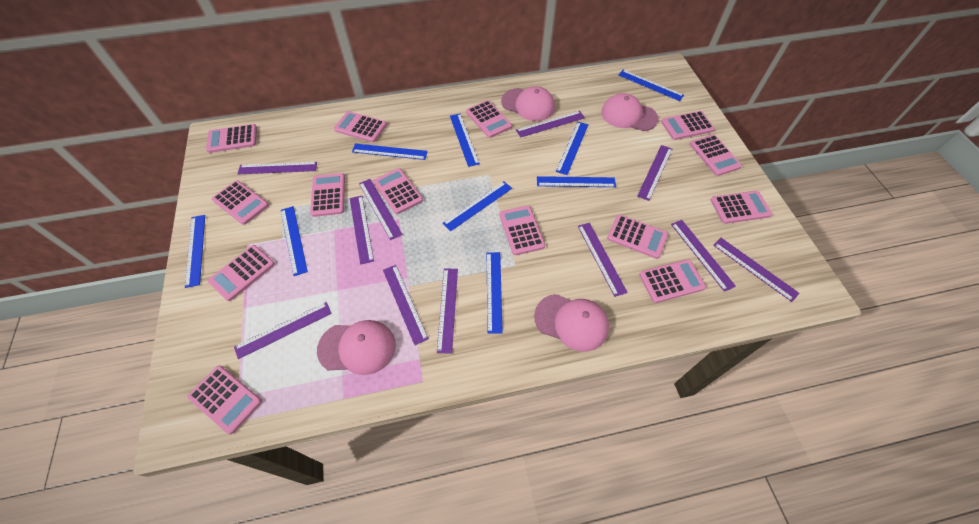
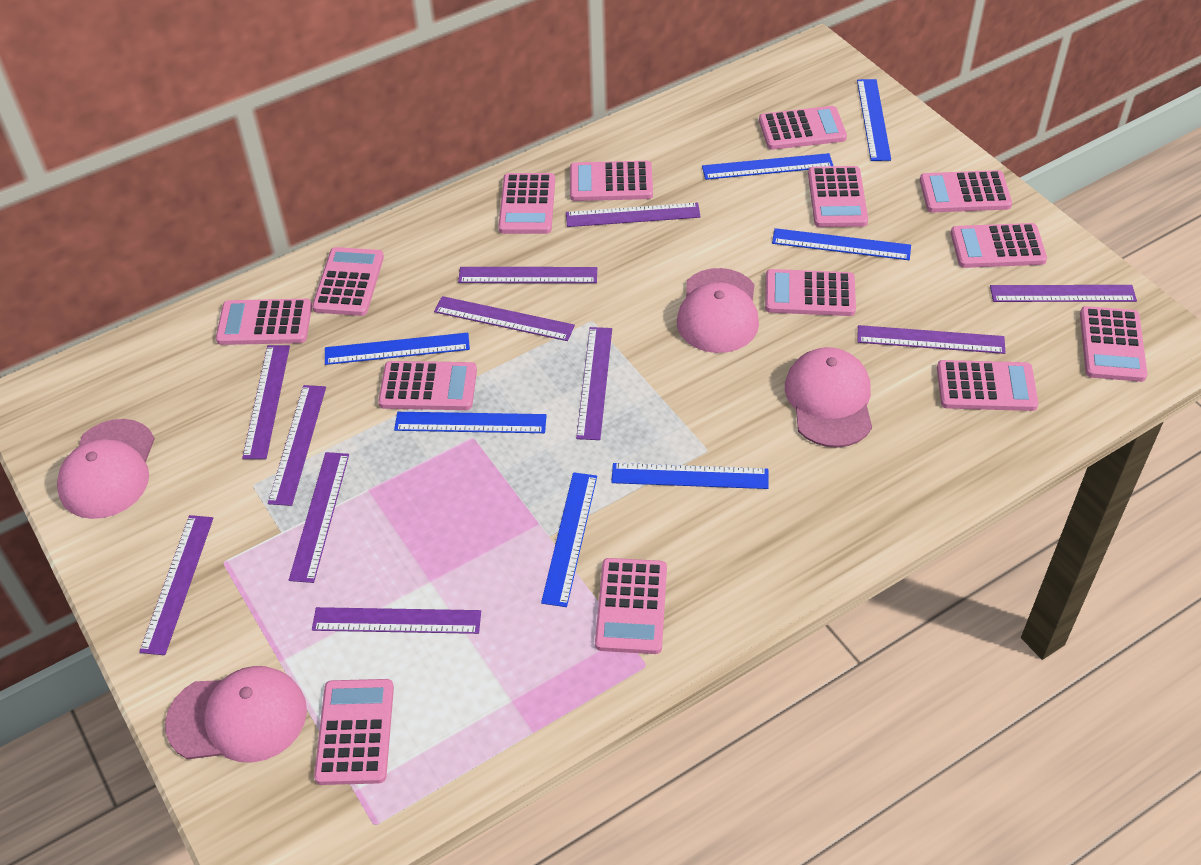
blue ruler: 9 -> 7

